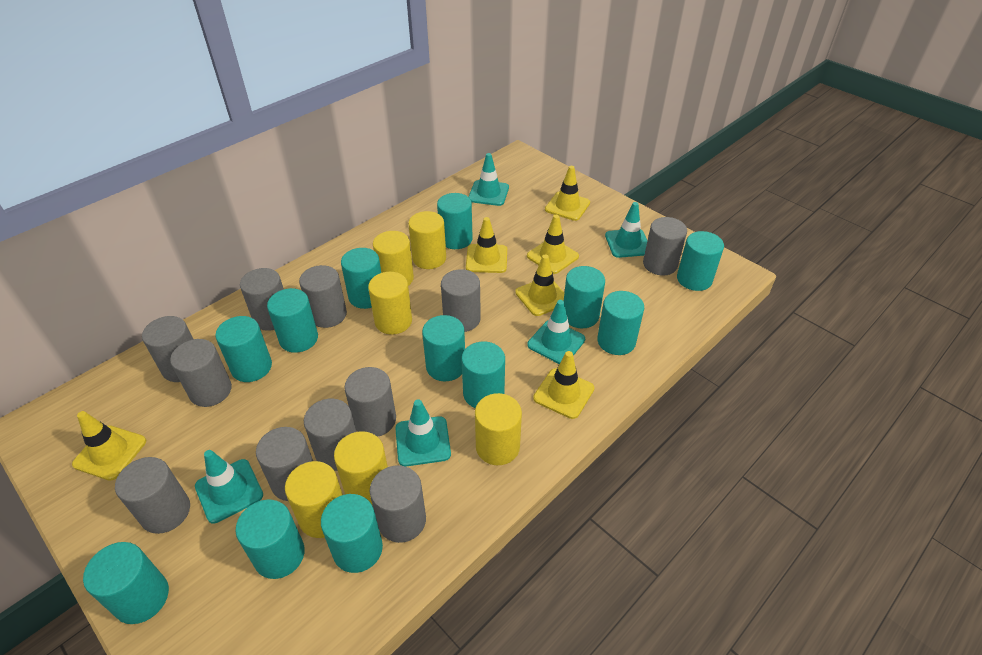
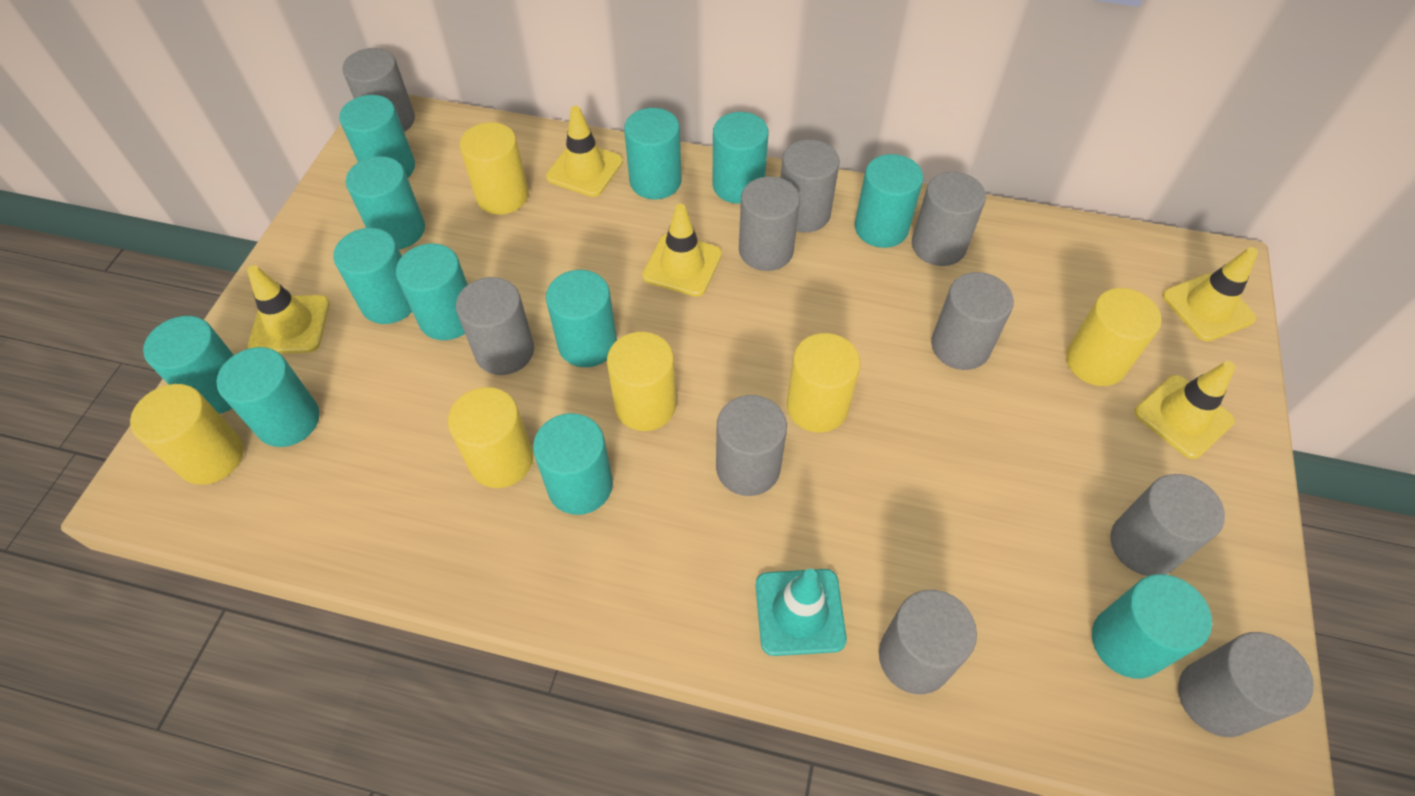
grey cylinder: 11 -> 10
turquoise traffic cone: 5 -> 1
yellow traffic cone: 6 -> 5

